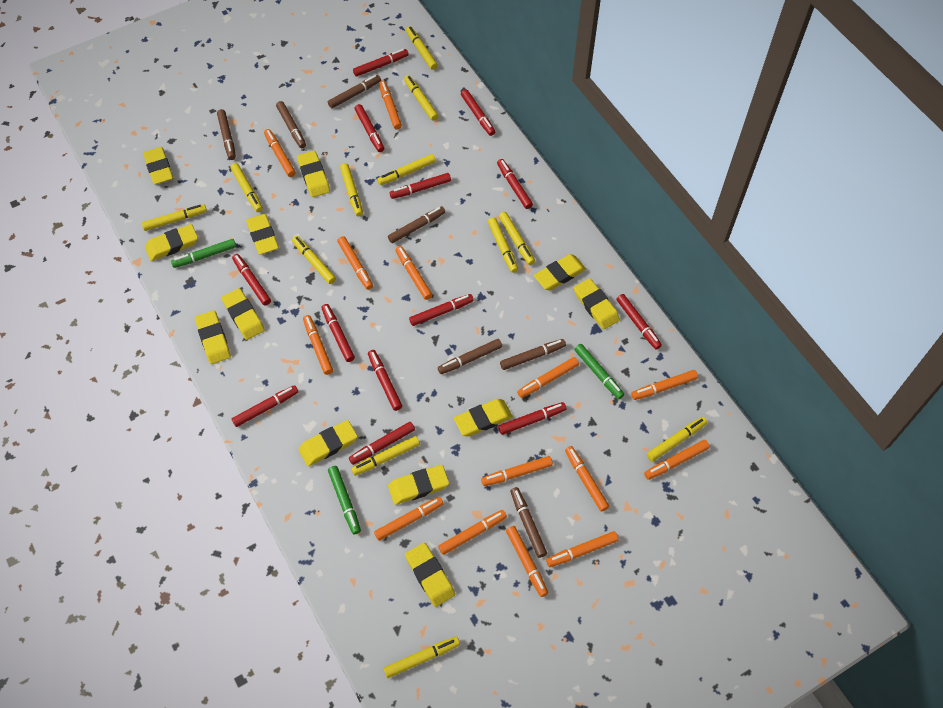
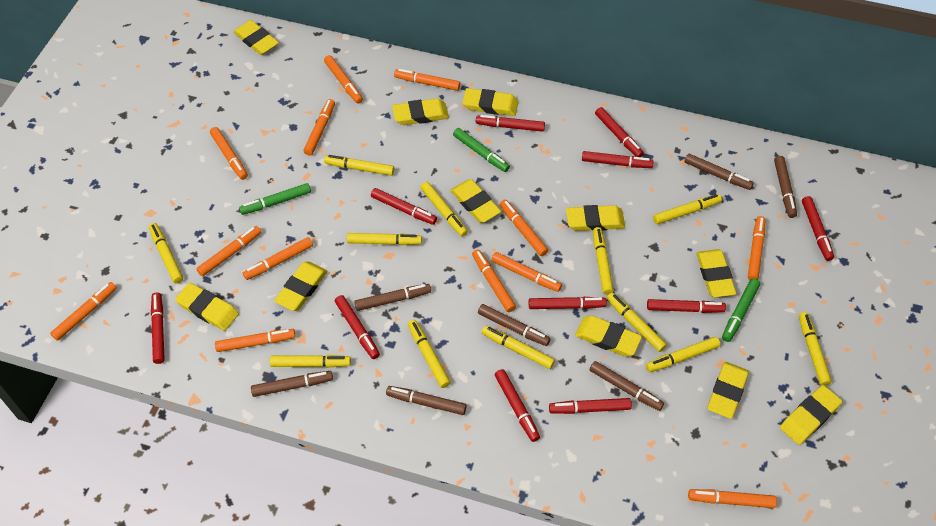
orange marker: 14 -> 13
red marker: 13 -> 11
yellow eraser: 12 -> 11

